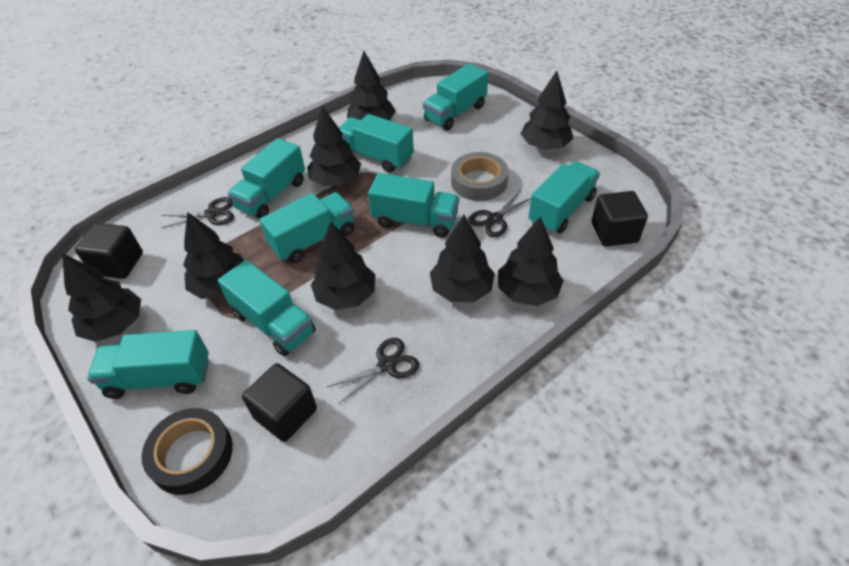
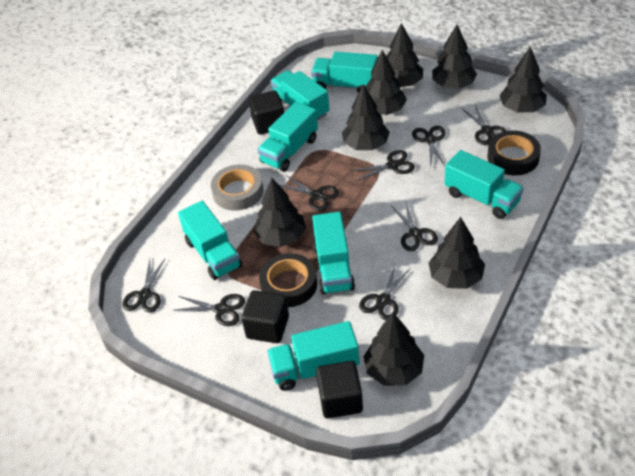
black scissors: 3 -> 8
black tape: 1 -> 2
turquoise truck: 8 -> 7

